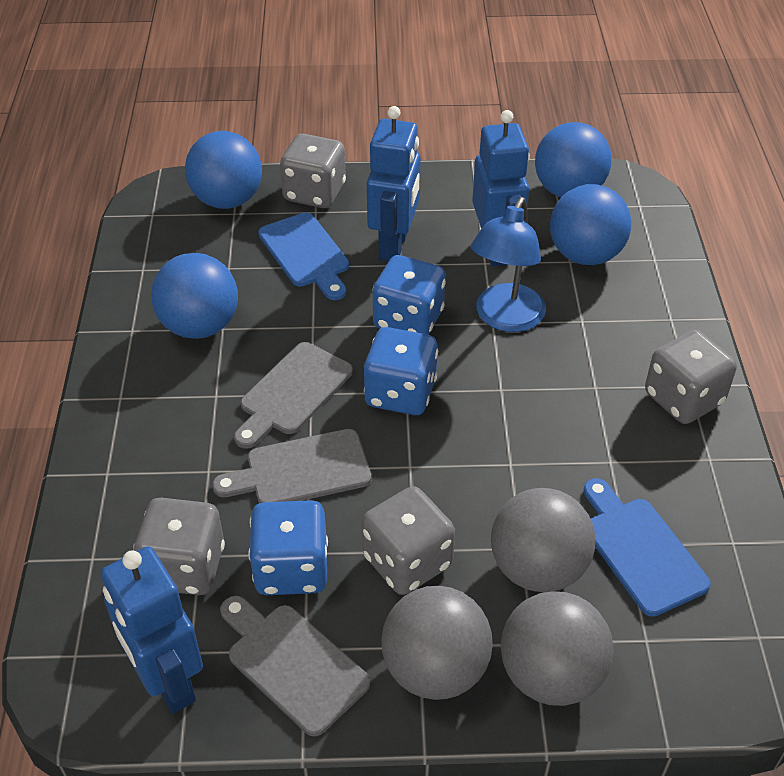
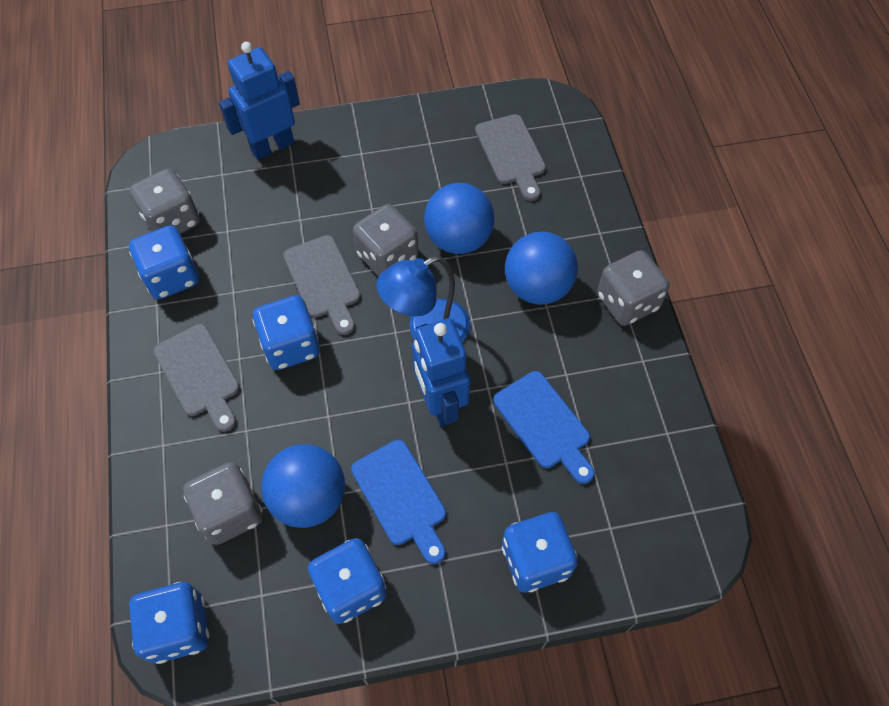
blue ball: 4 -> 3
blue dice: 3 -> 5
blue robot: 3 -> 2
grey ball: 3 -> 0

